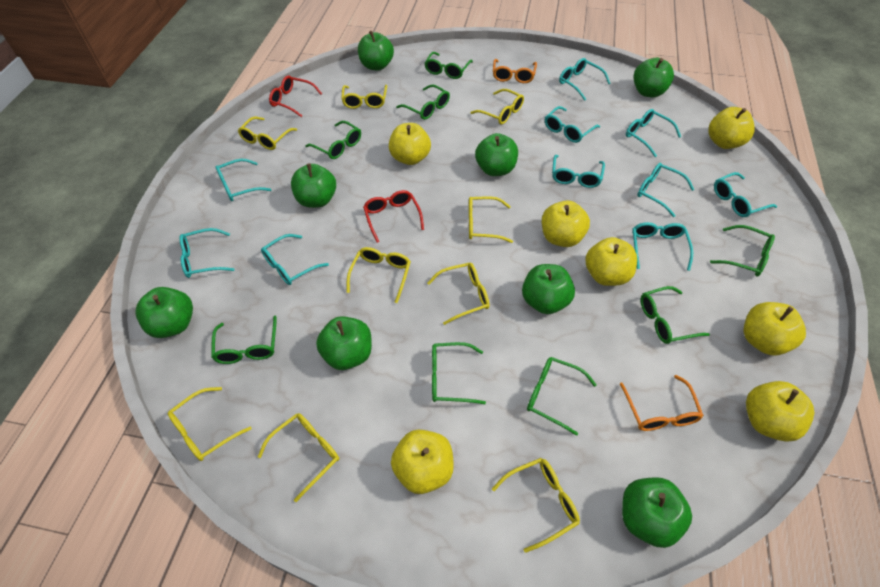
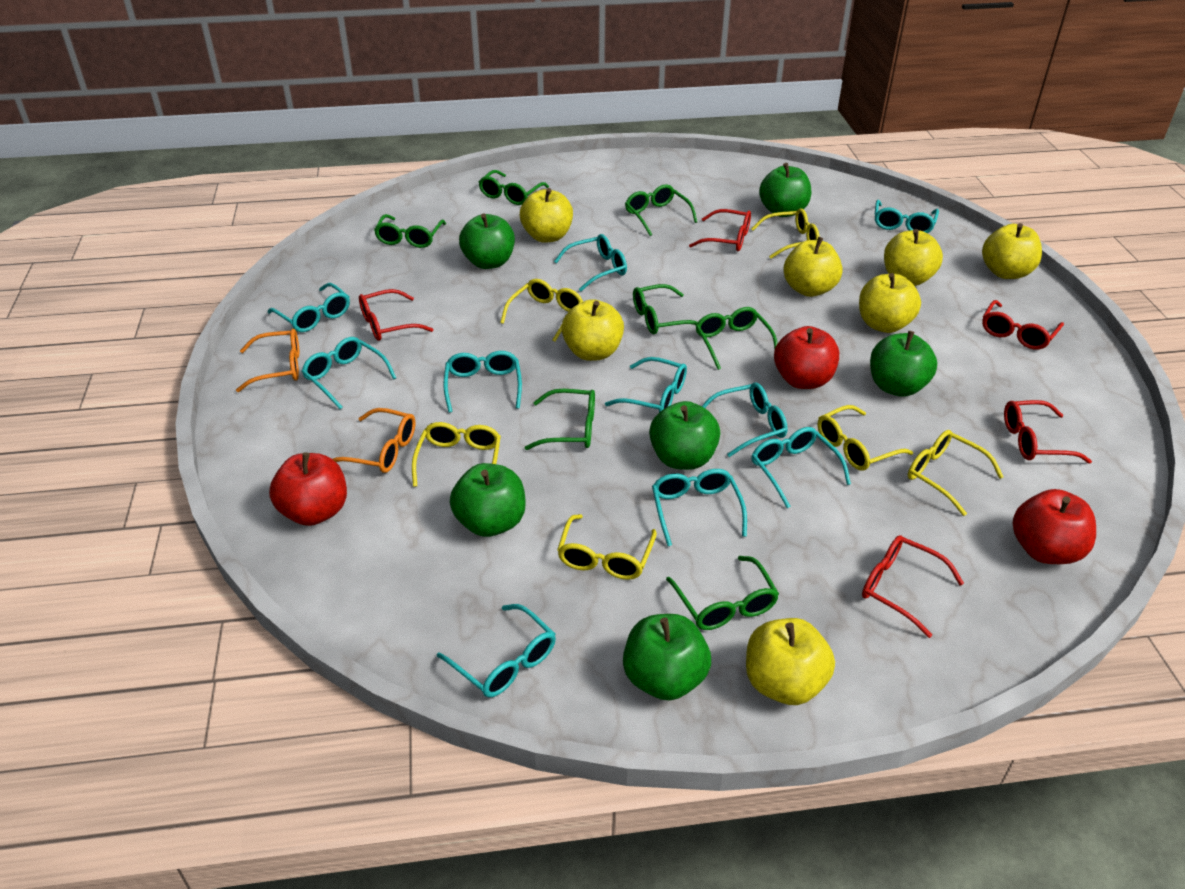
green apple: 8 -> 6
green glasses: 8 -> 7
red apple: 0 -> 3
red glasses: 2 -> 5
yellow glasses: 9 -> 6

